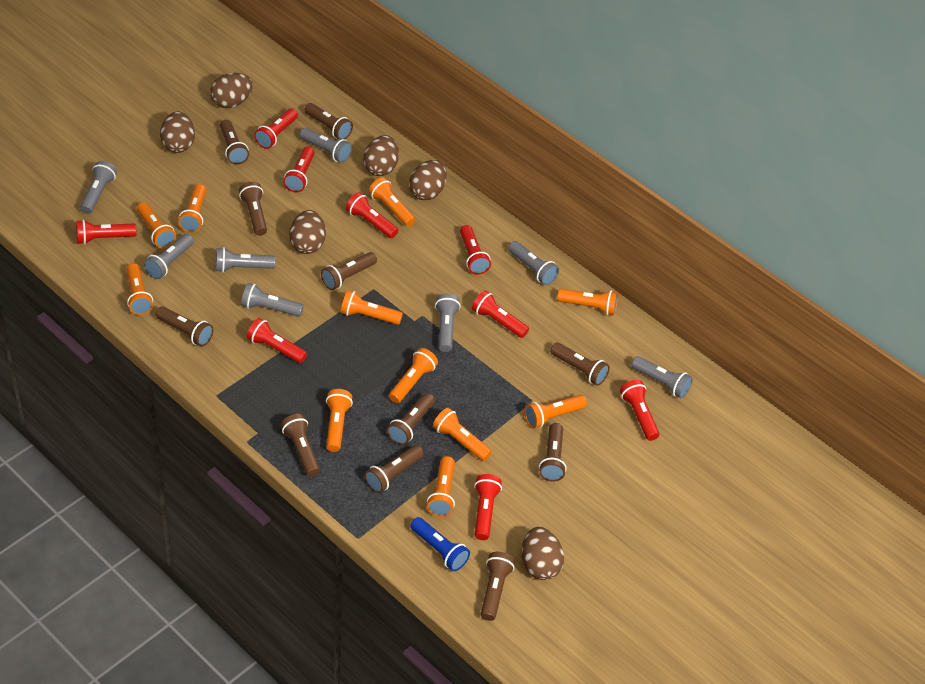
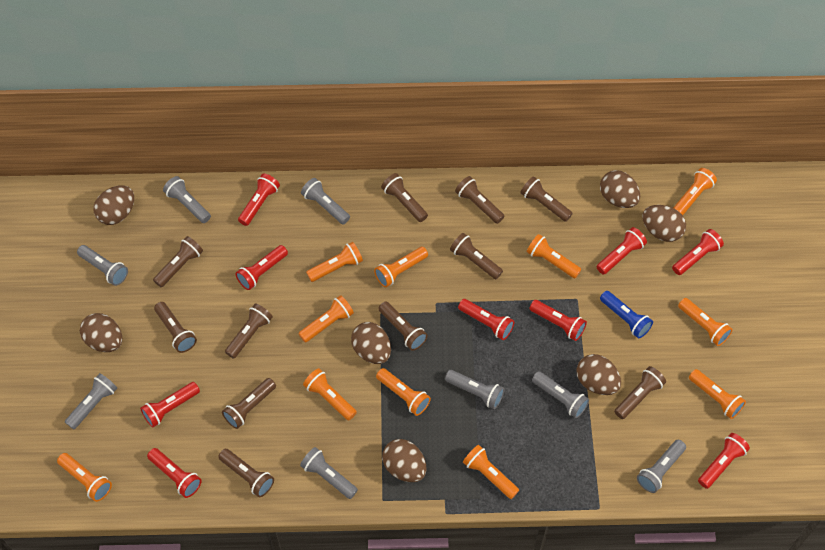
brown egg: 6 -> 7

